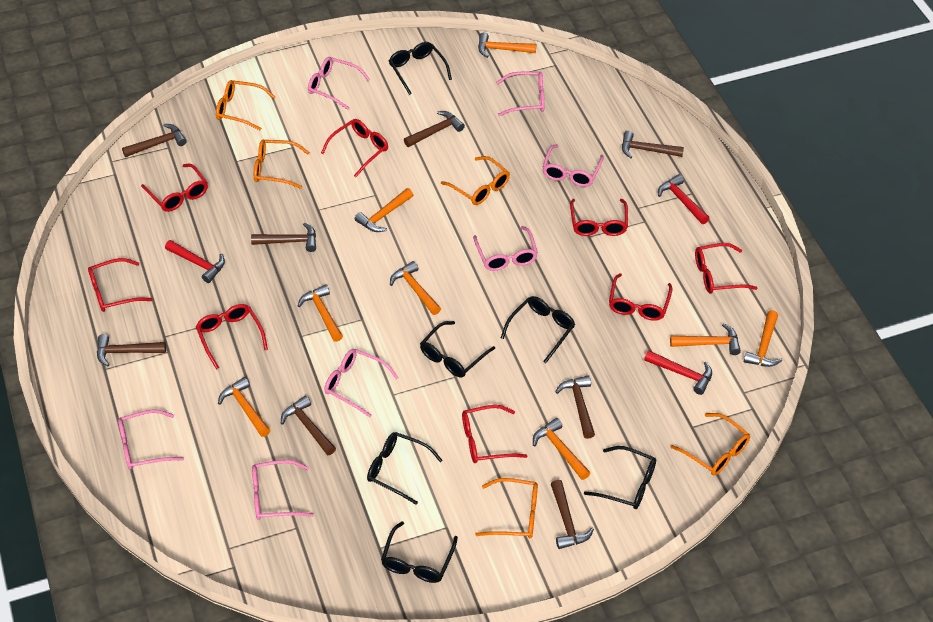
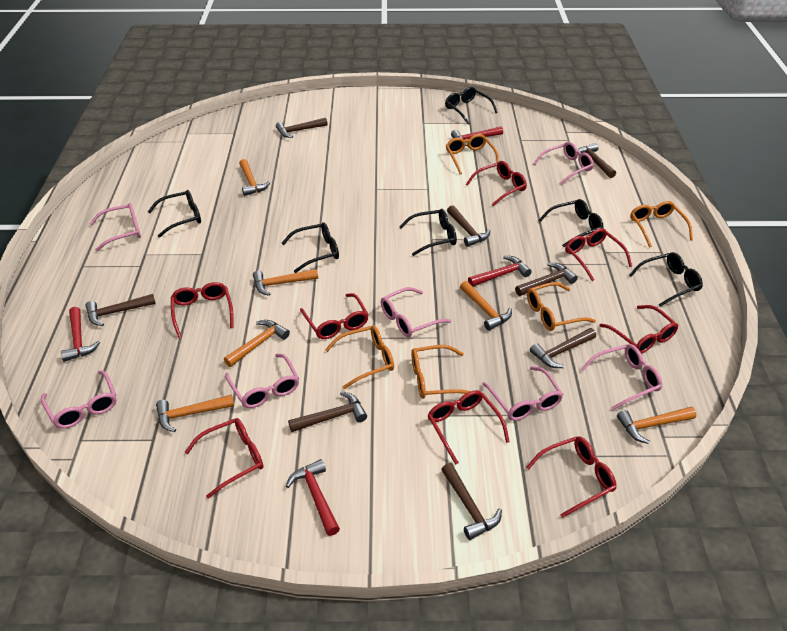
orange hammer: 8 -> 6
red hammer: 3 -> 4

